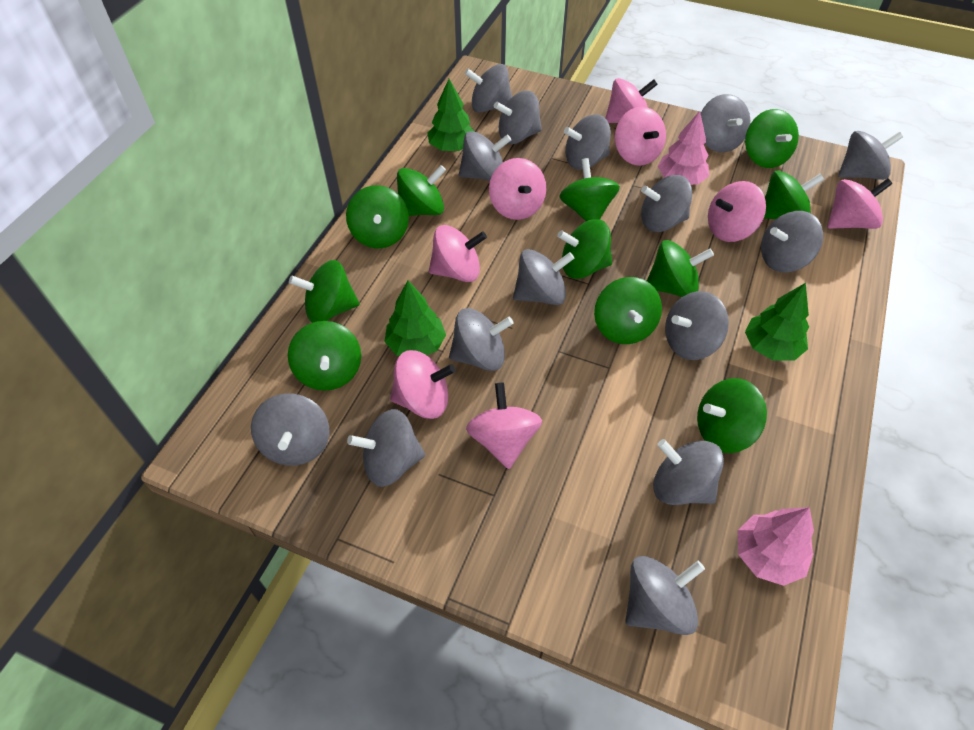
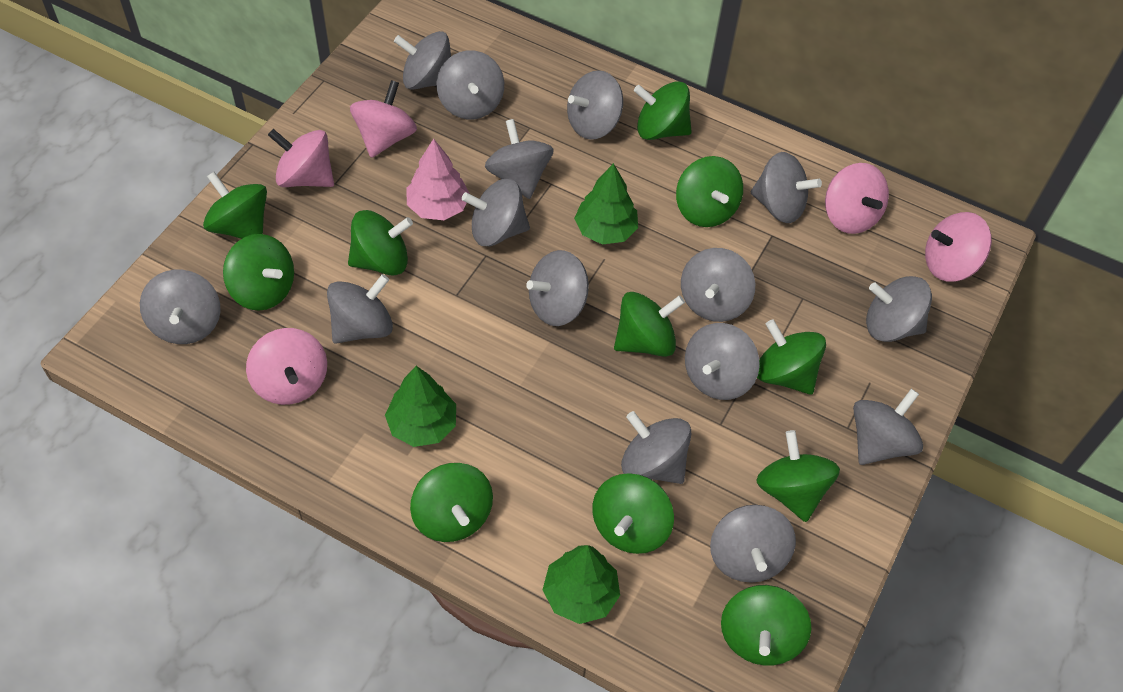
pink spinning top: 8 -> 5
pink tree: 2 -> 1

